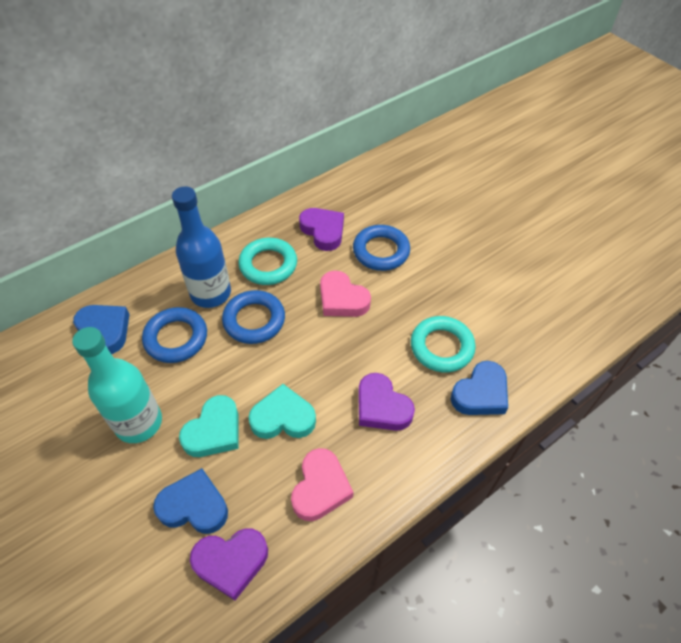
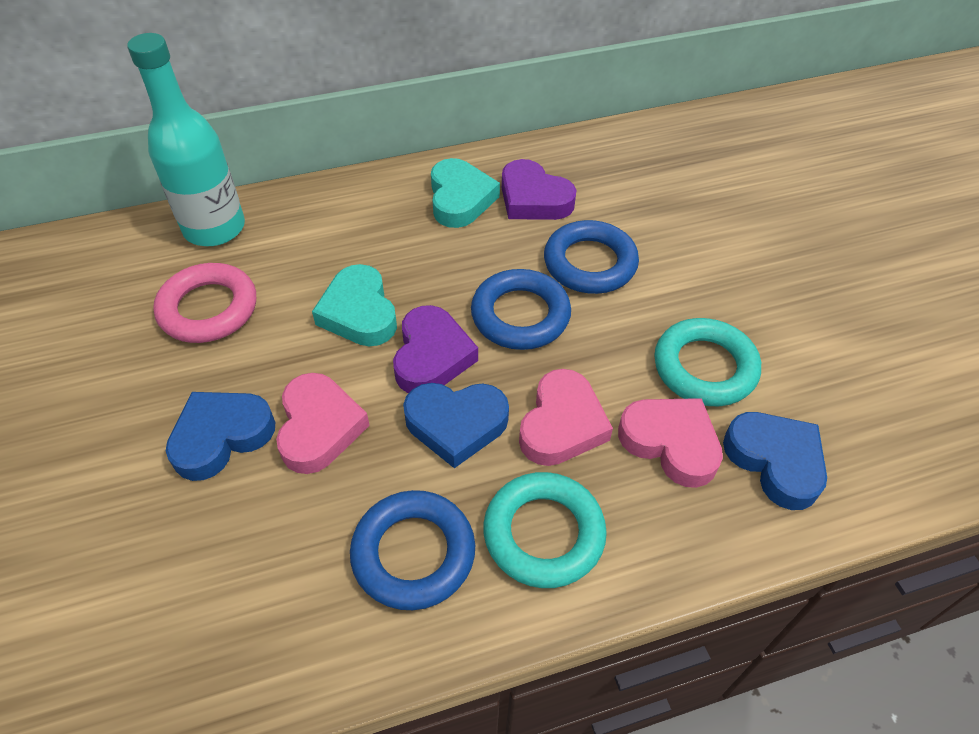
blue bottle: 1 -> 0
pink heart: 2 -> 3
pink ring: 0 -> 1
purple heart: 3 -> 2

